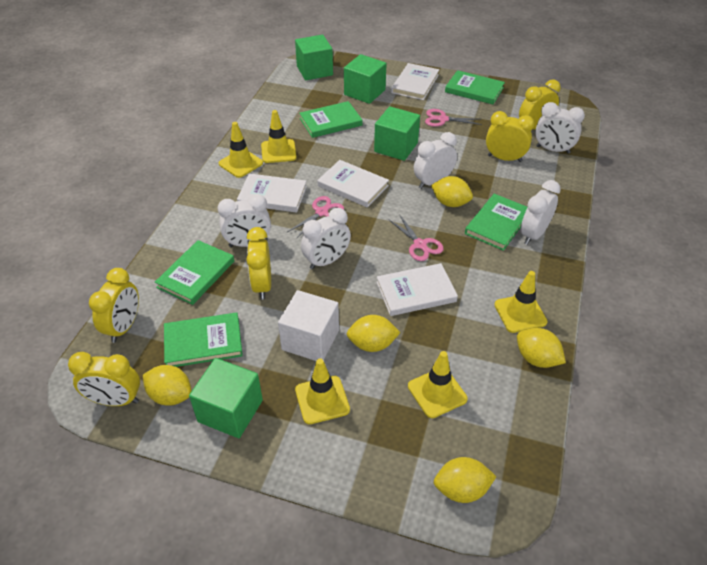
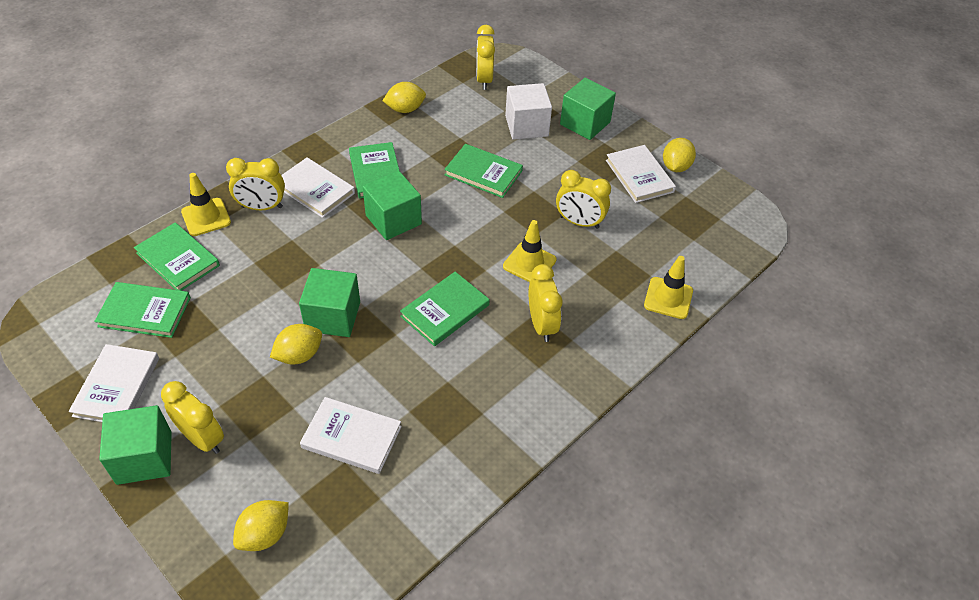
pink scissors: 3 -> 0
white clock: 5 -> 0
yellow lemon: 5 -> 4
yellow traffic cone: 5 -> 3

